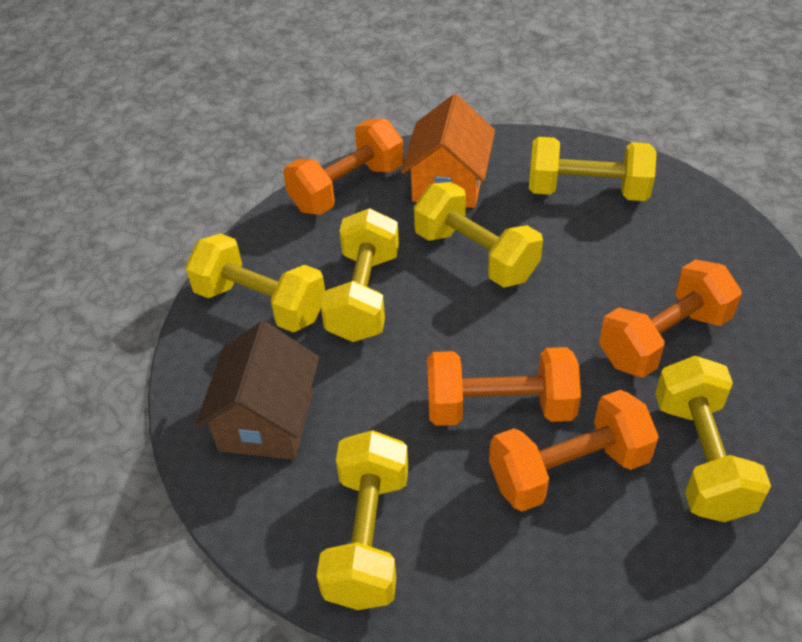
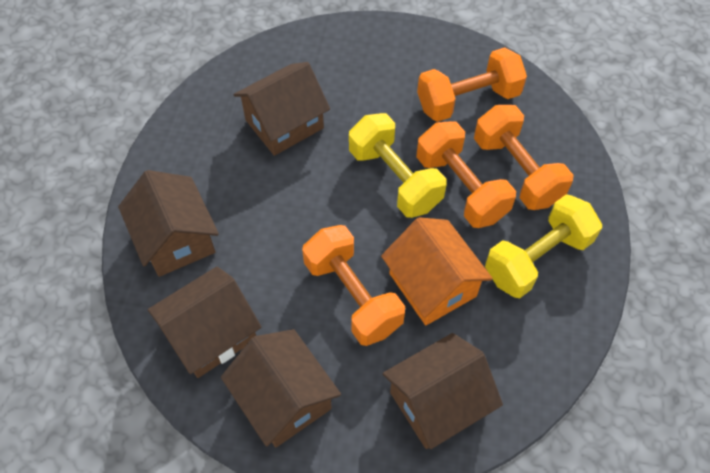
brown house: 1 -> 5
yellow dumbbell: 6 -> 2

